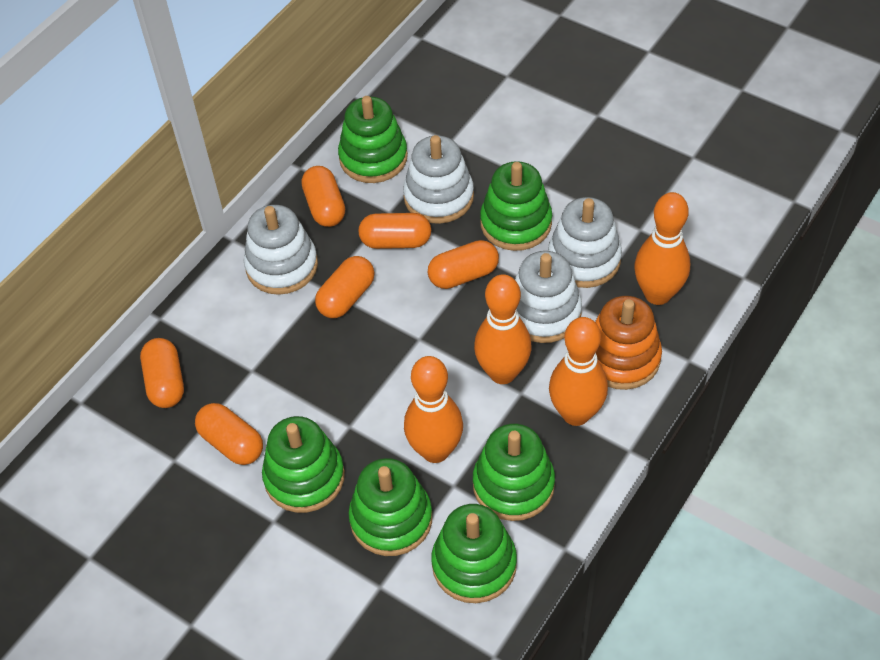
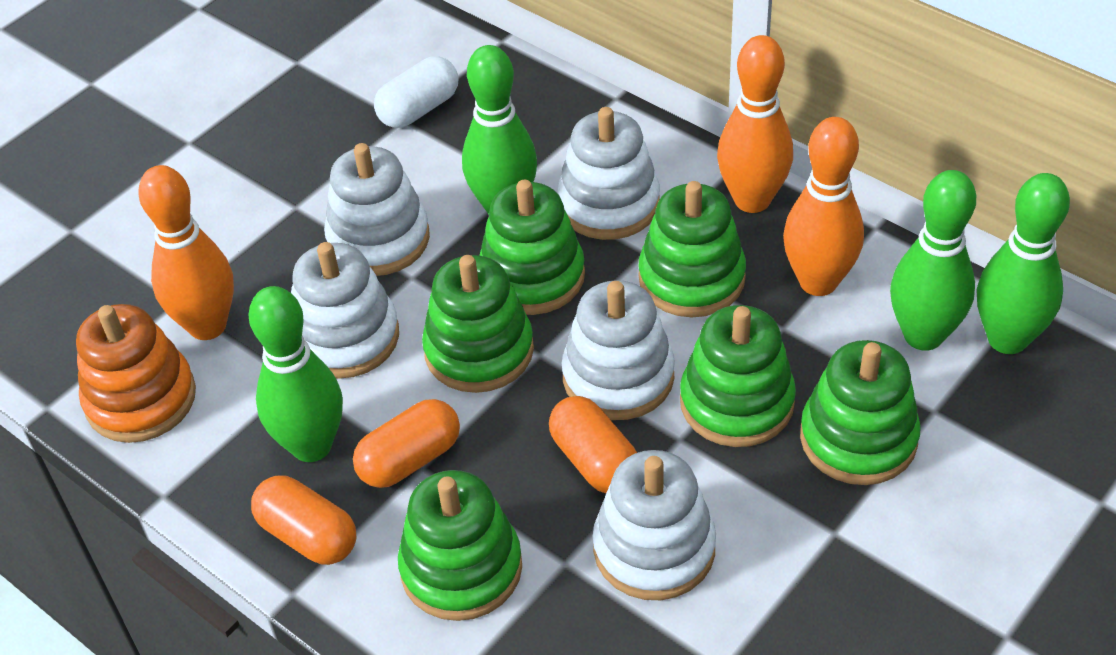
green bowling pin: 0 -> 4
orange bowling pin: 4 -> 3
orange capsule: 6 -> 3
white capsule: 0 -> 1
white stacking toy: 4 -> 5

